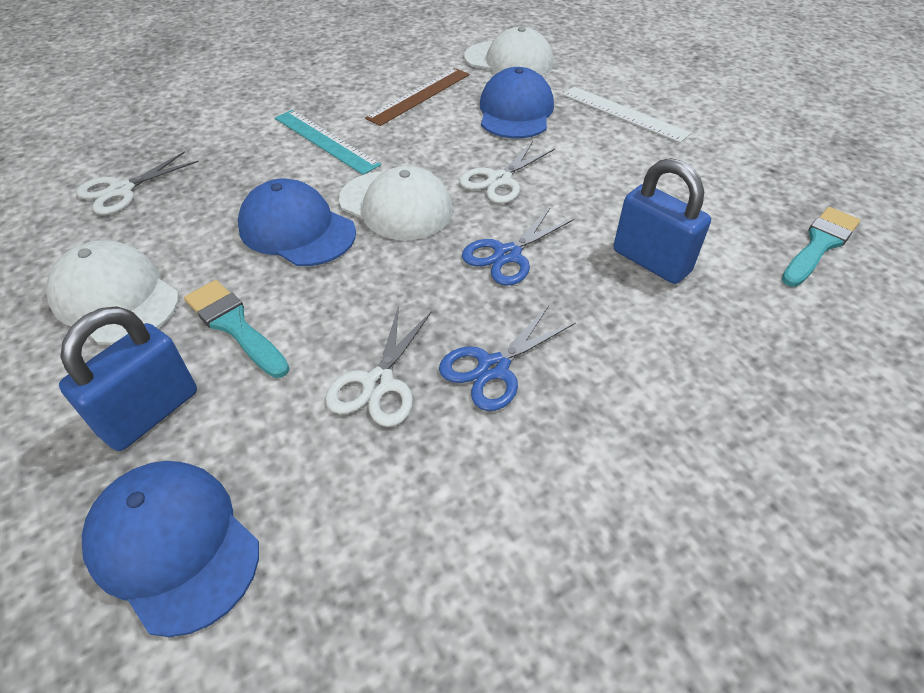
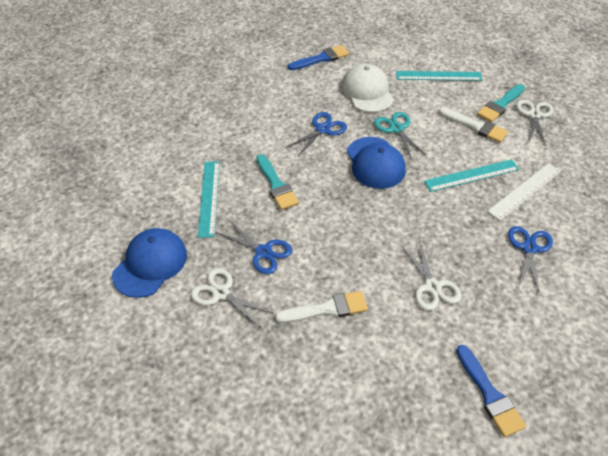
blue brush: 0 -> 2
blue cap: 3 -> 2
blue padlock: 2 -> 0
blue scissors: 2 -> 3
brown ruler: 1 -> 0
turquoise ruler: 1 -> 3
turquoise scissors: 0 -> 1
white brush: 0 -> 2
white cap: 3 -> 1

